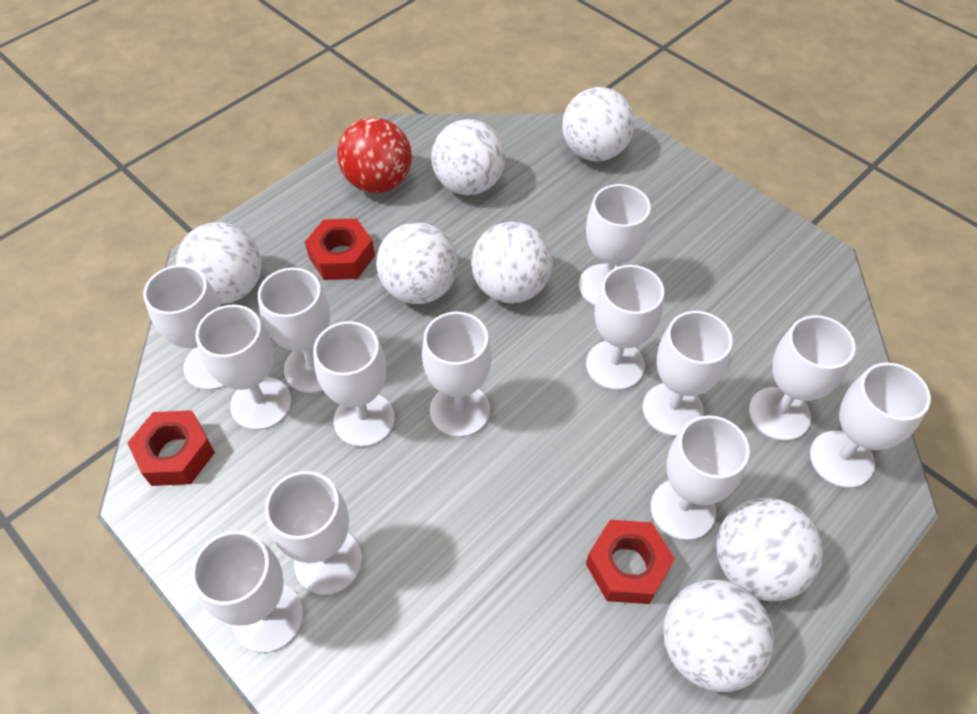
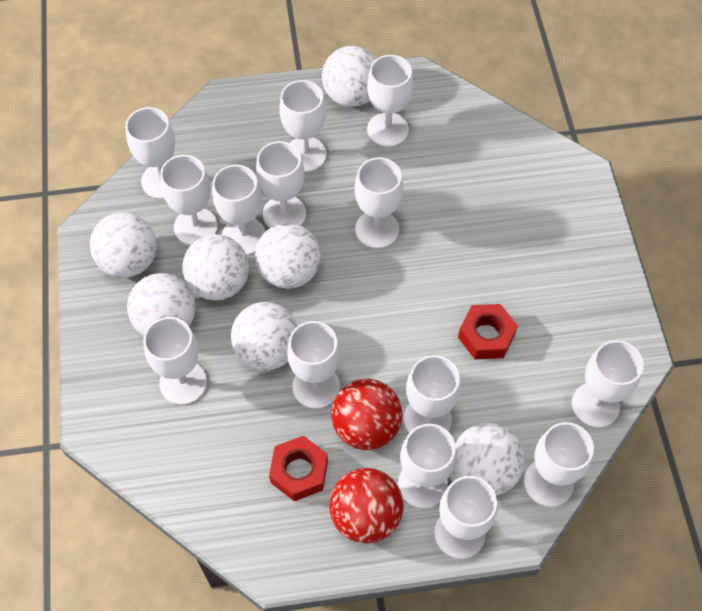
red ball: 1 -> 2
red nut: 3 -> 2
white goblet: 13 -> 14

